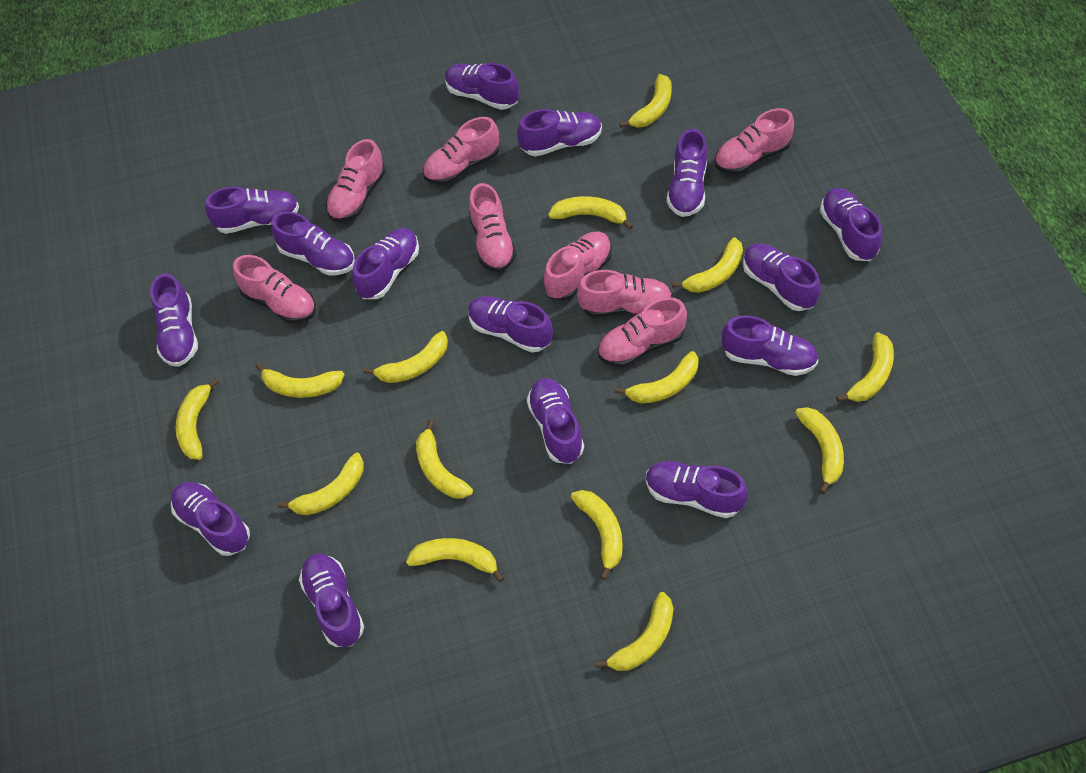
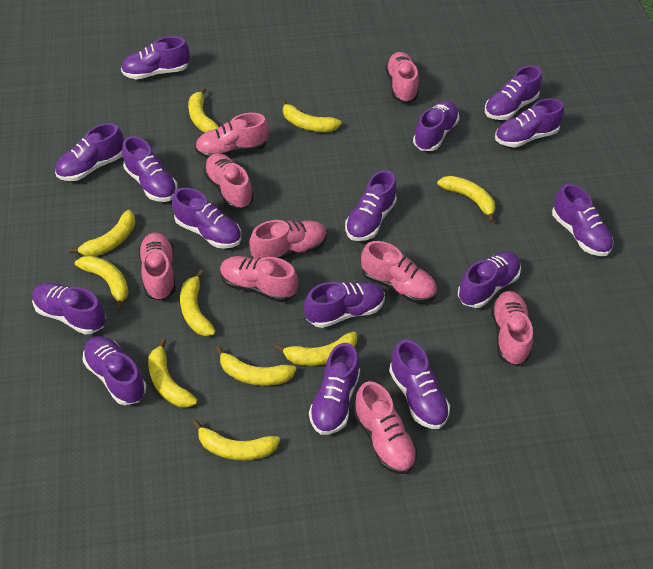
pink shoe: 8 -> 9
yellow banana: 14 -> 10

